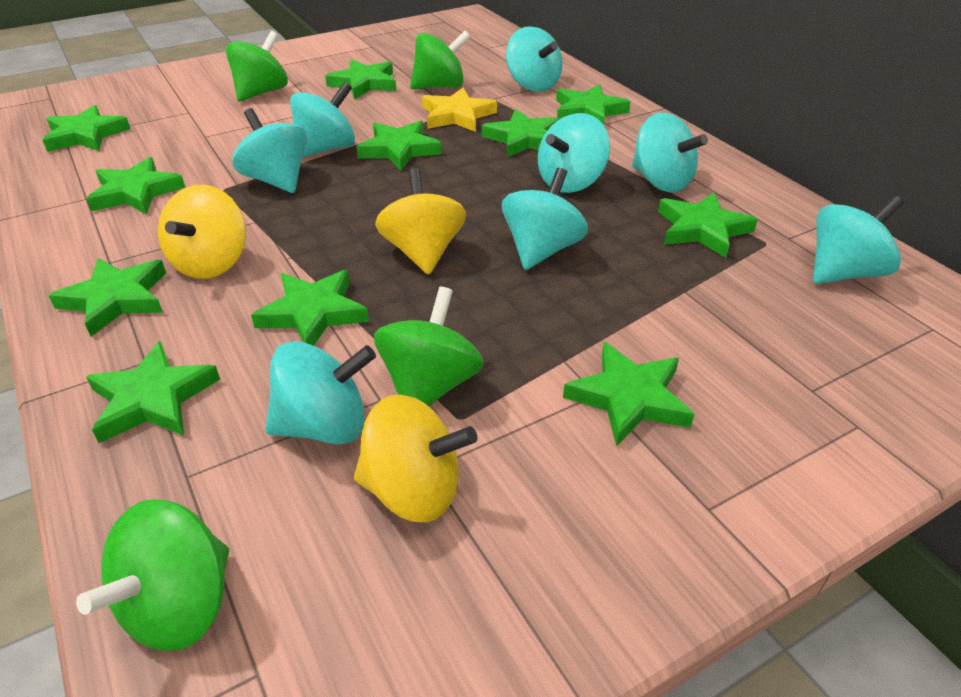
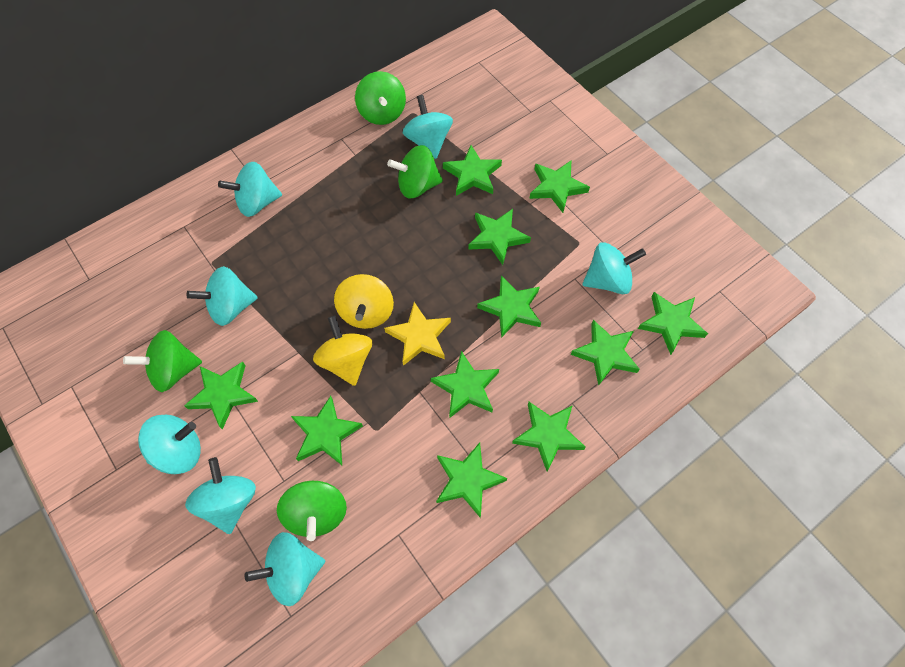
turquoise spinning top: 8 -> 7
yellow spinning top: 3 -> 2

